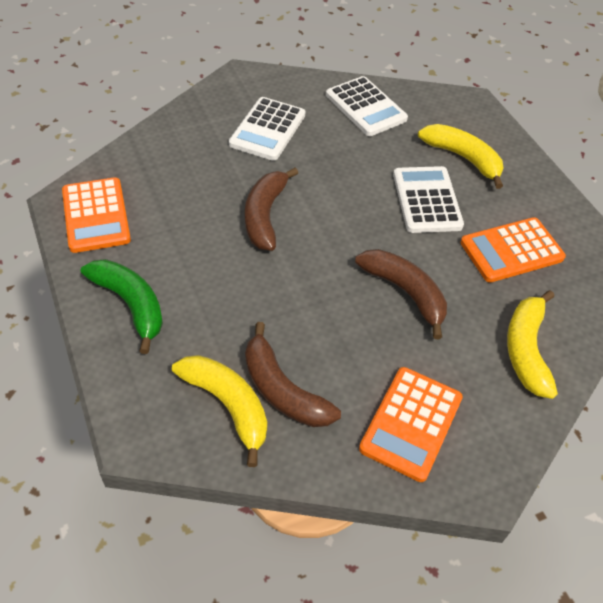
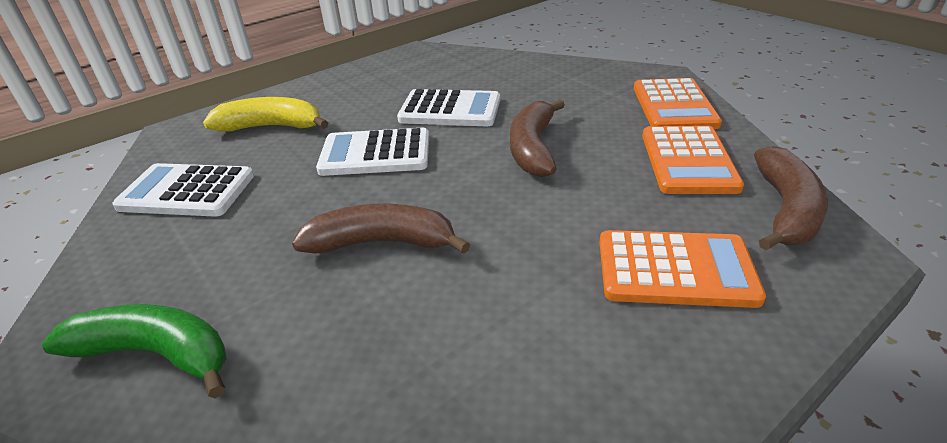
yellow banana: 3 -> 1

